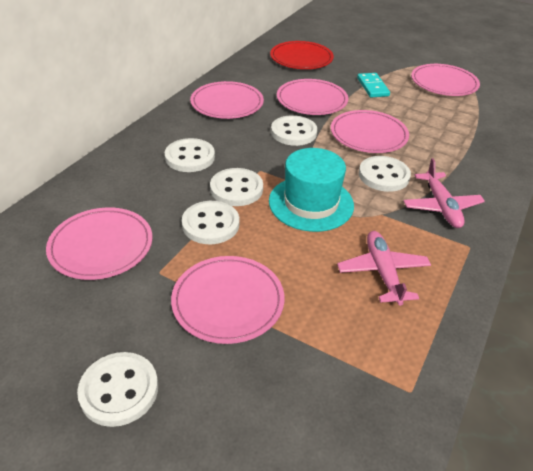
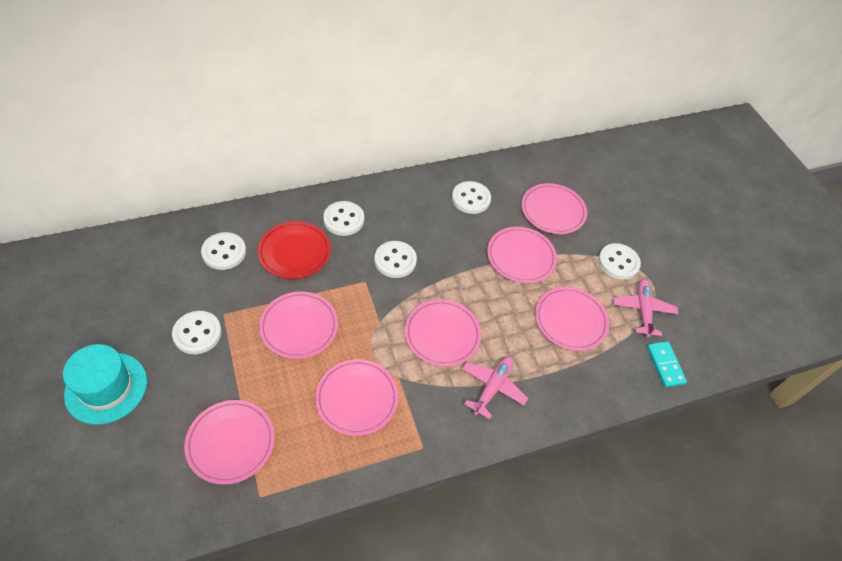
pink plate: 6 -> 7

